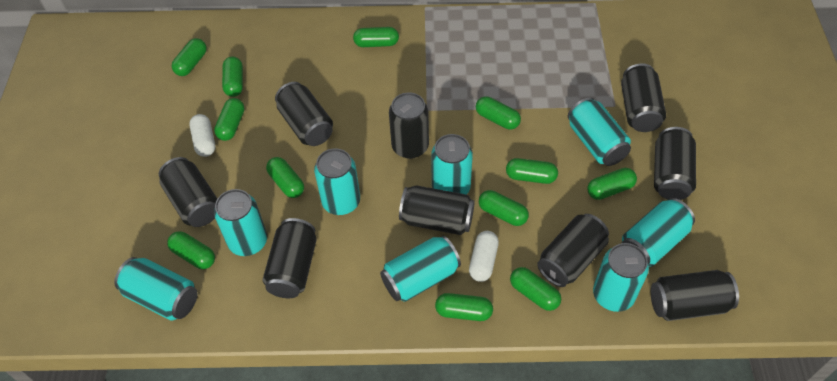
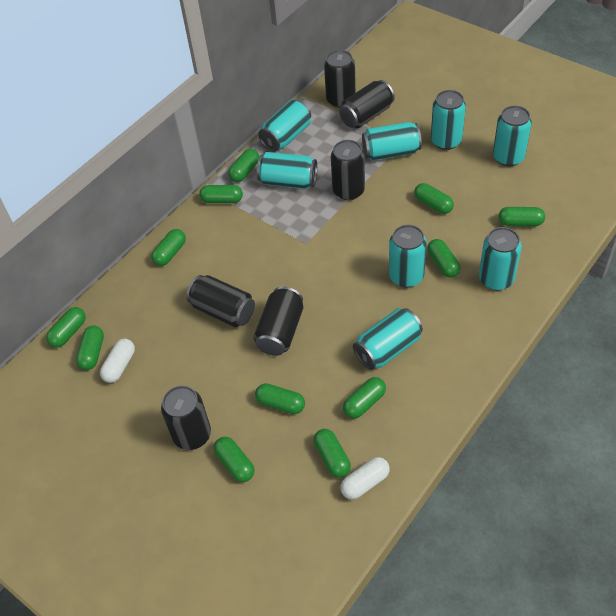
black can: 9 -> 6

